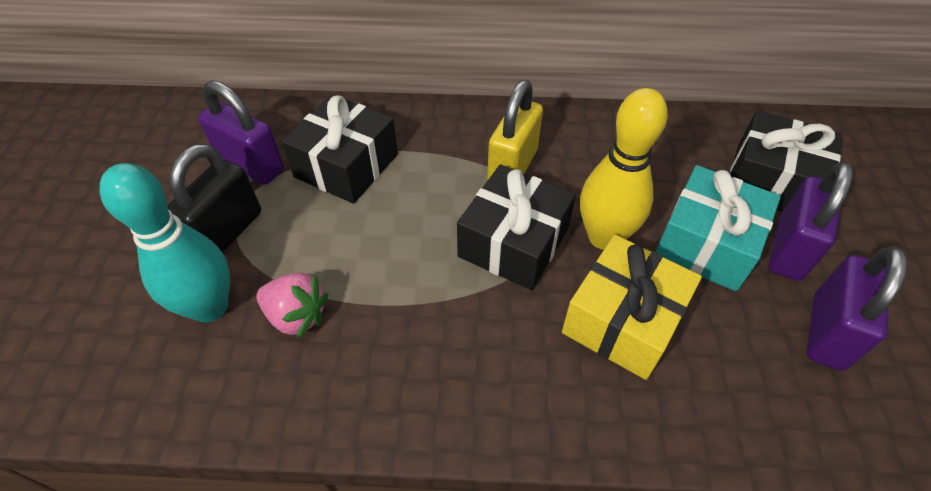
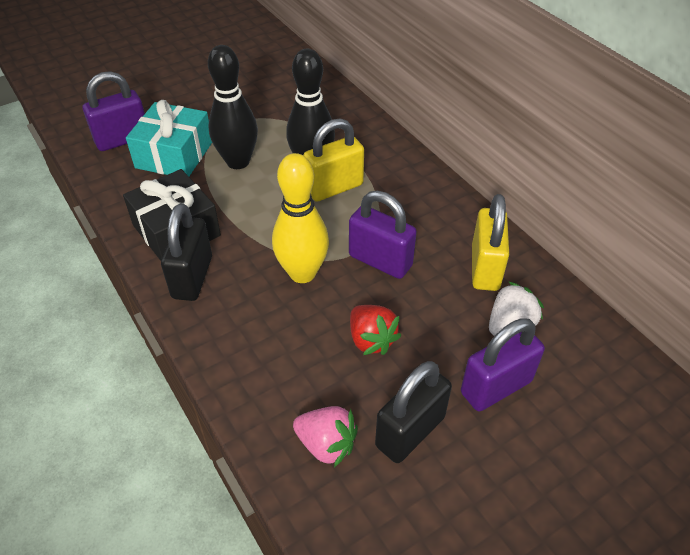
black bowling pin: 0 -> 2
black gift: 3 -> 1
black padlock: 1 -> 2
red strawberry: 0 -> 1
turquoise bowling pin: 1 -> 0
white strawberry: 0 -> 1
yellow gift: 1 -> 0
yellow padlock: 1 -> 2

